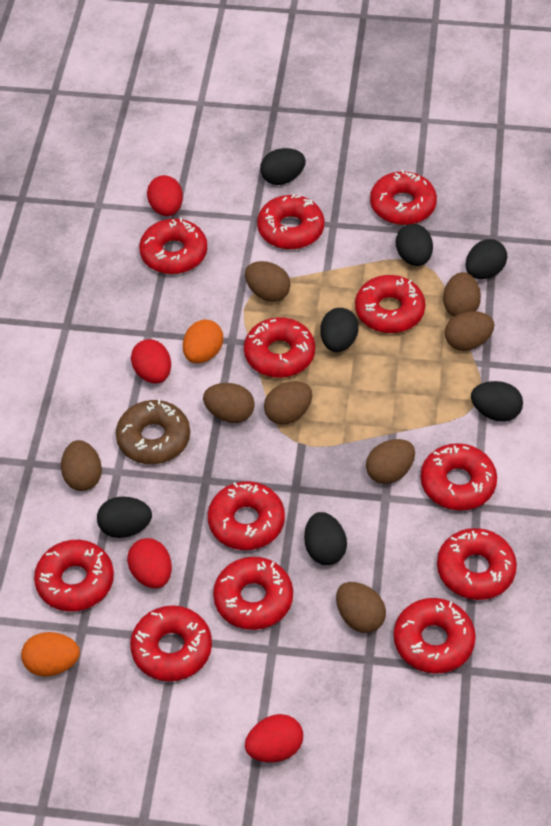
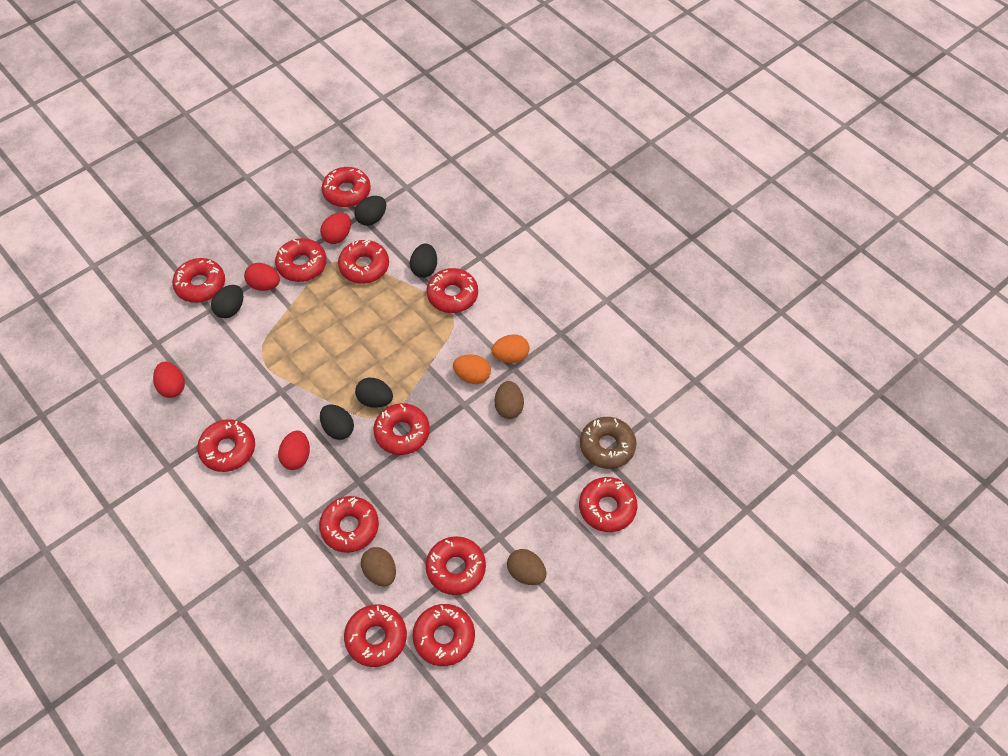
black egg: 7 -> 5
brown egg: 8 -> 3

